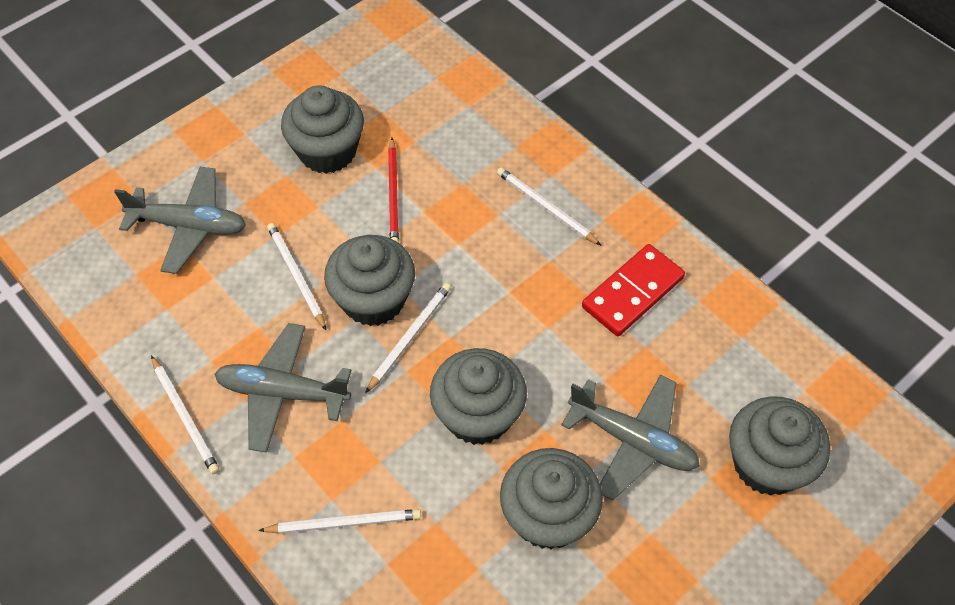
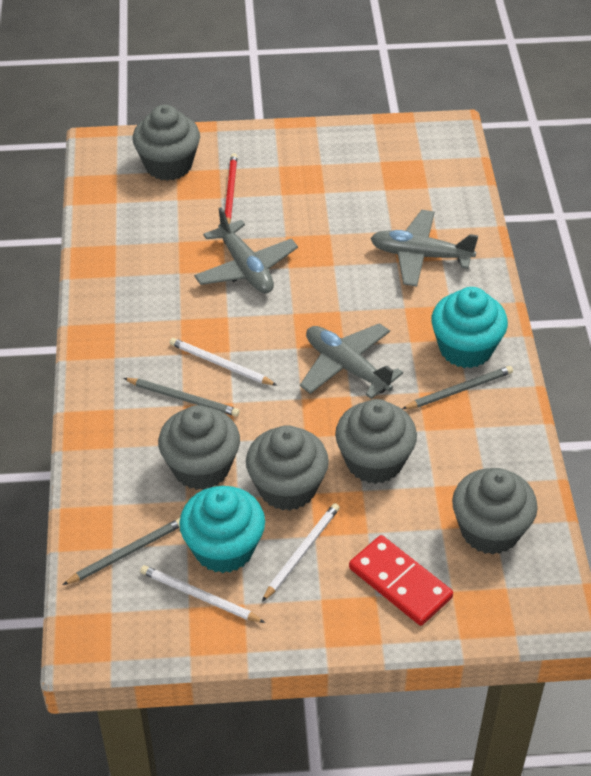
grey pencil: 0 -> 3
turquoise cupcake: 0 -> 2
white pencil: 5 -> 3

